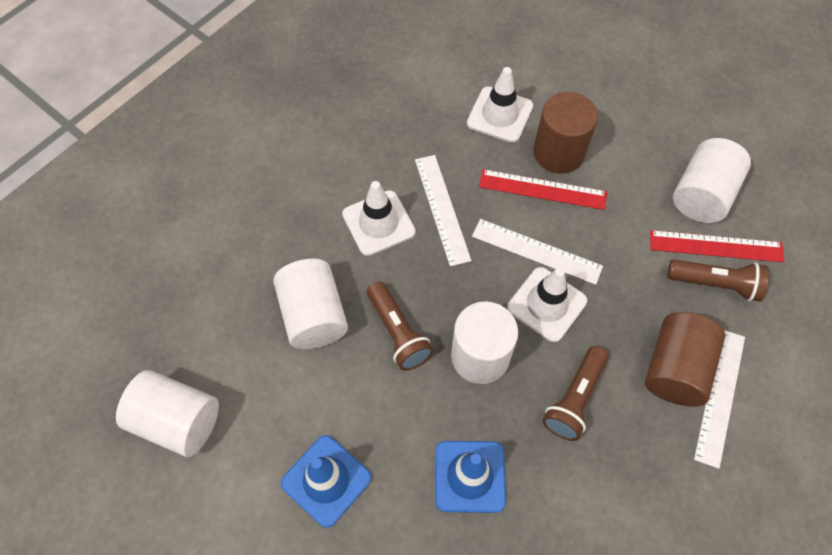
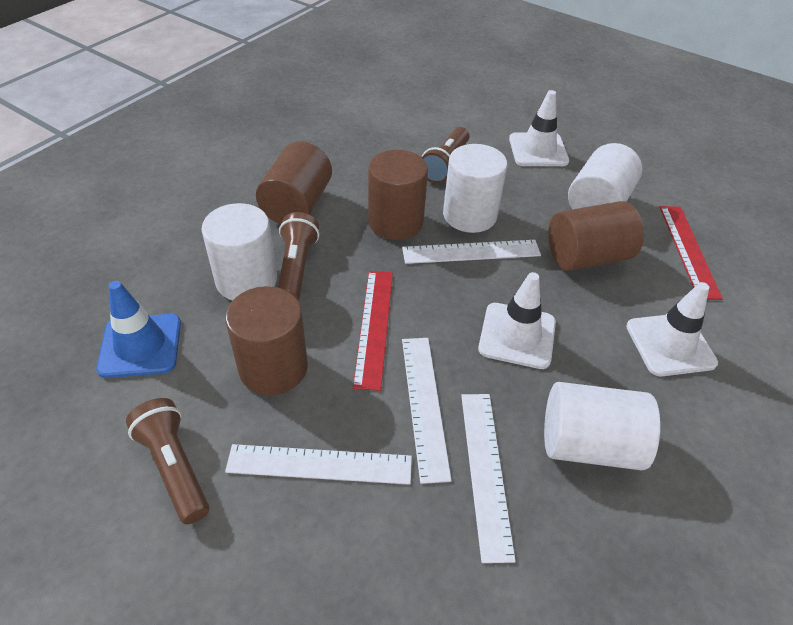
blue traffic cone: 2 -> 1
brown cylinder: 2 -> 4
white ruler: 3 -> 4

